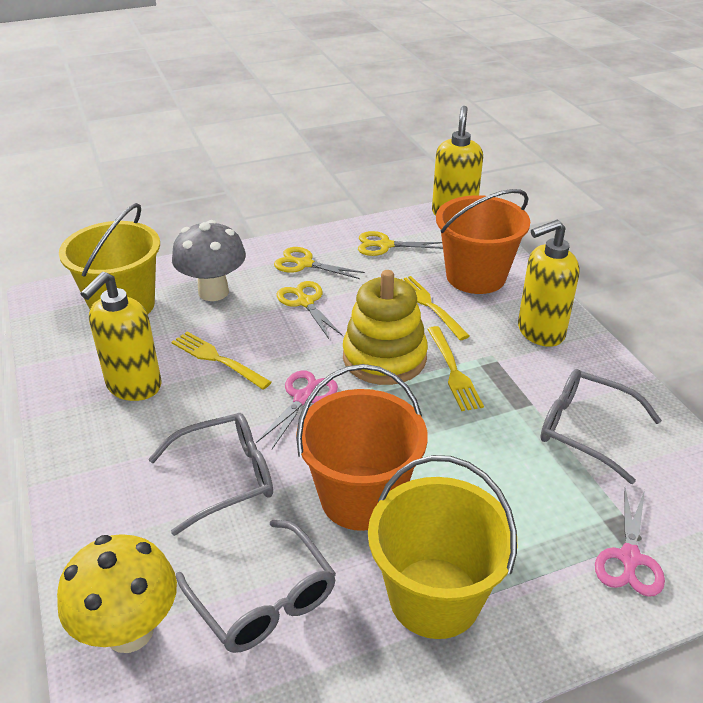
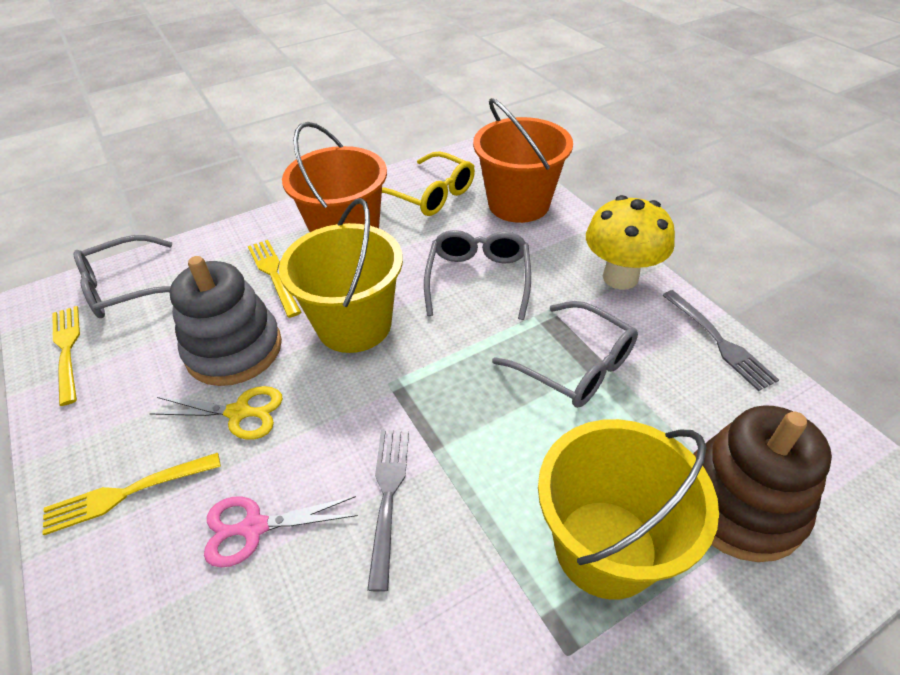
brown stacking toy: 0 -> 1
grey fork: 0 -> 2
grey mushroom: 1 -> 0
grey stacking toy: 0 -> 1
pink scissors: 2 -> 1
yellow glasses: 0 -> 1
yellow scissors: 3 -> 1
yellow soap dispenser: 3 -> 0
yellow stacking toy: 1 -> 0

